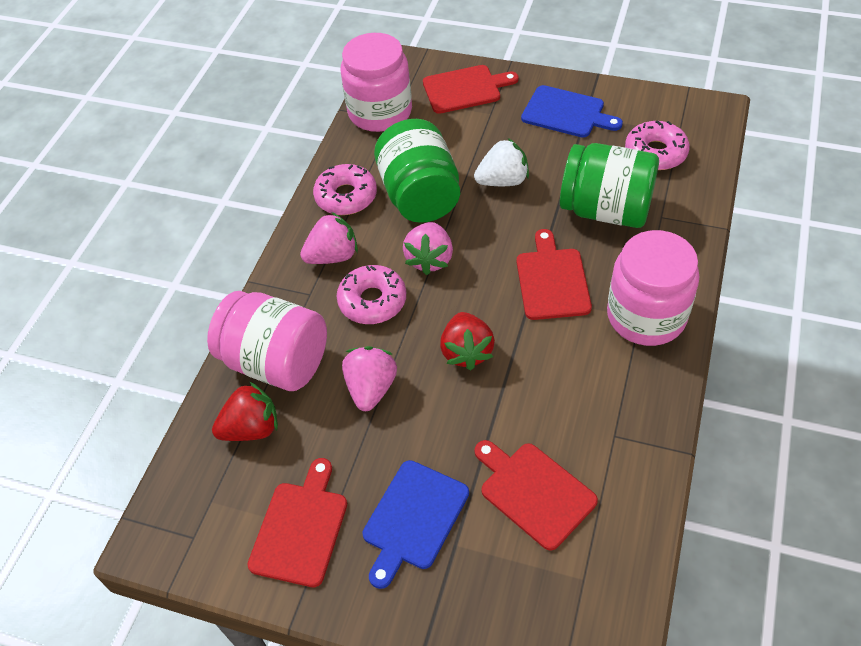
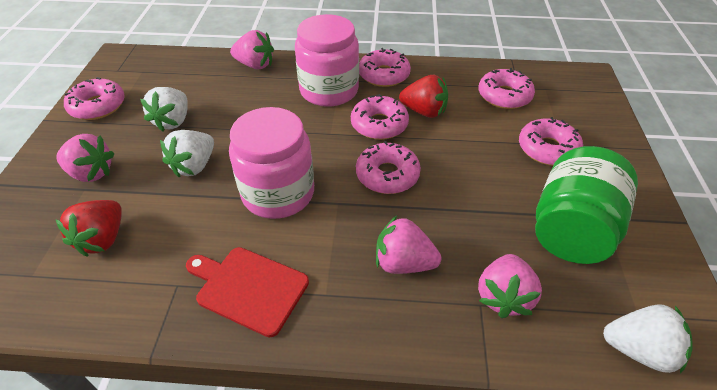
blue cutting board: 2 -> 0
green jar: 2 -> 1
pink donut: 3 -> 6
pink jar: 3 -> 2
pink strawberry: 3 -> 4
red cutting board: 4 -> 1
white strawberry: 1 -> 3

